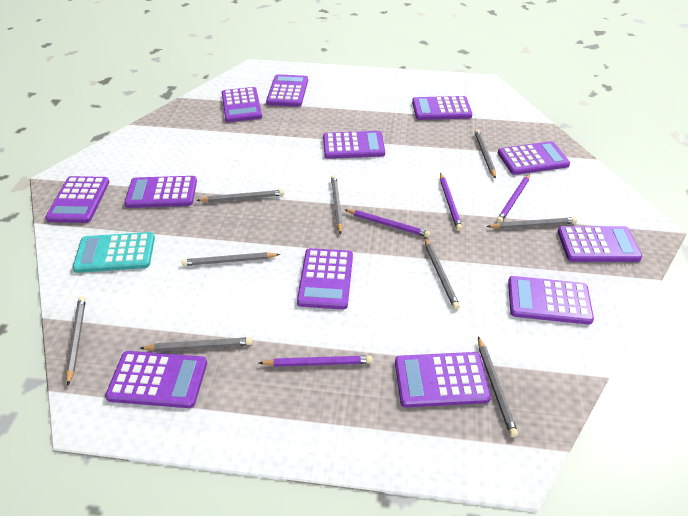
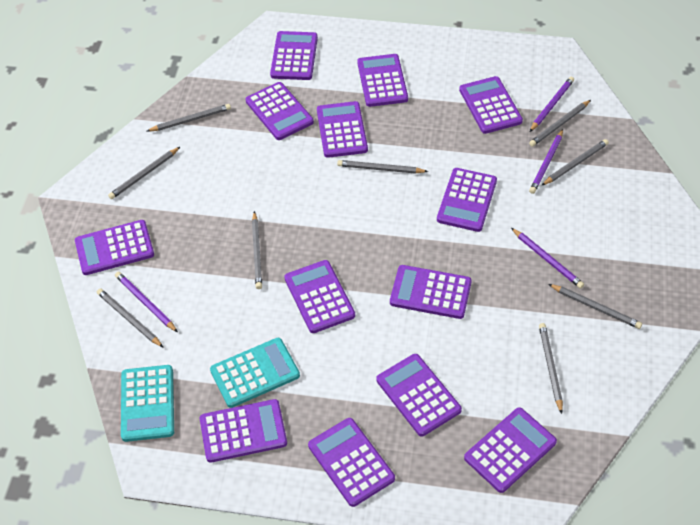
purple calculator: 12 -> 13
turquoise calculator: 1 -> 2

